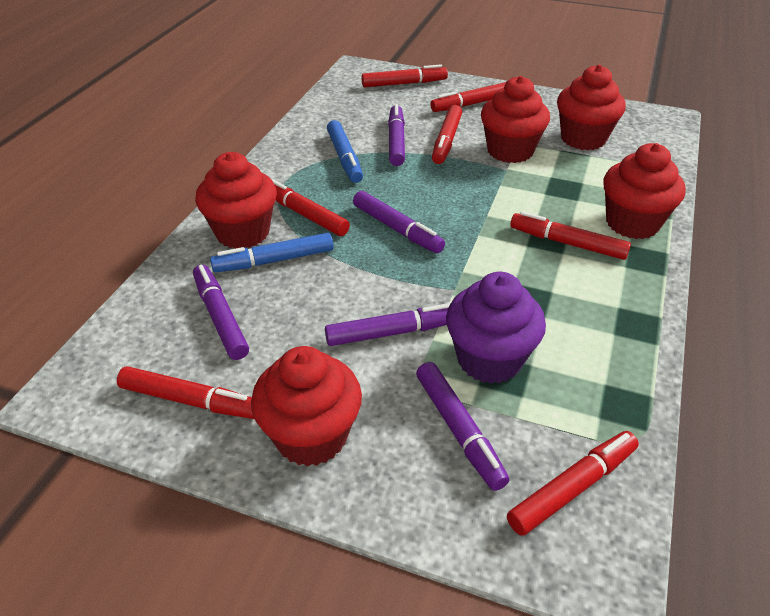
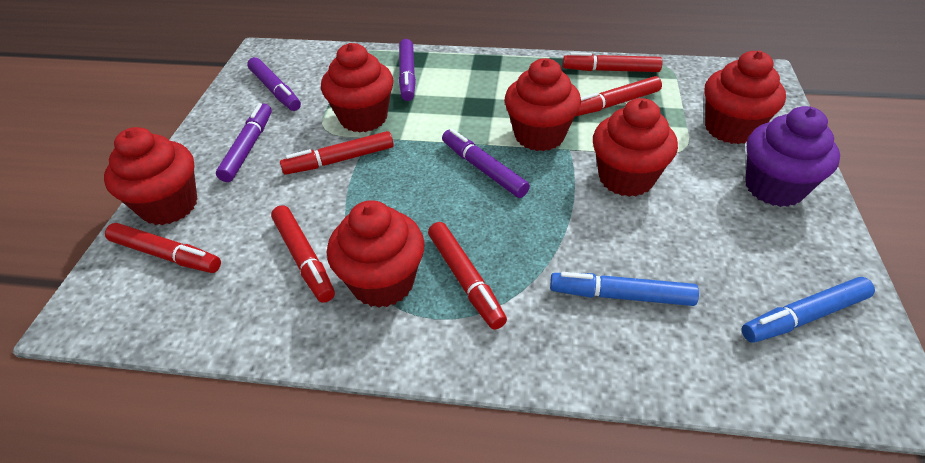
purple marker: 5 -> 4
red cupcake: 5 -> 6
red marker: 7 -> 6

